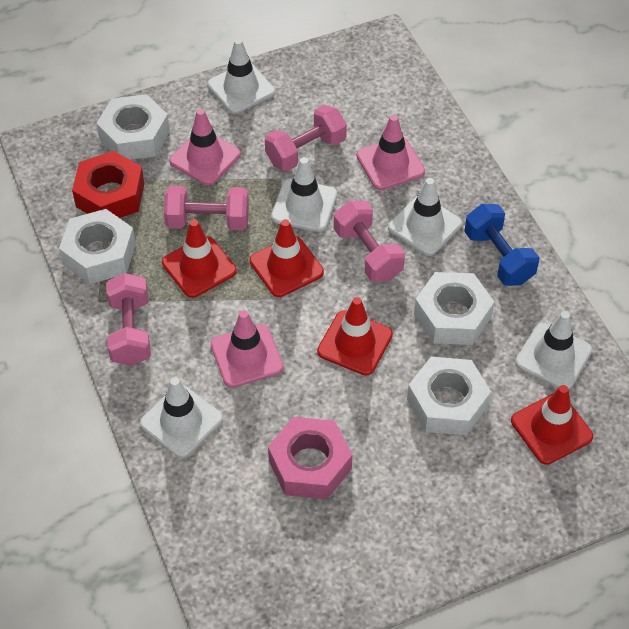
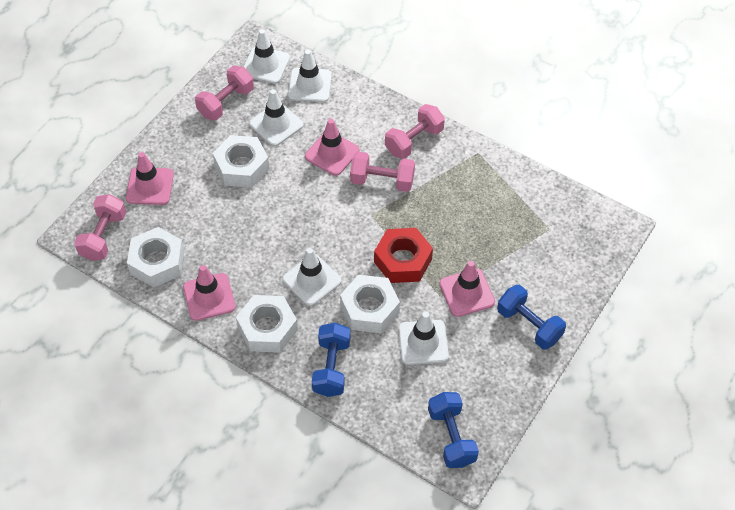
blue dumbbell: 1 -> 3
pink nut: 1 -> 0
pink traffic cone: 3 -> 4
red traffic cone: 4 -> 0

